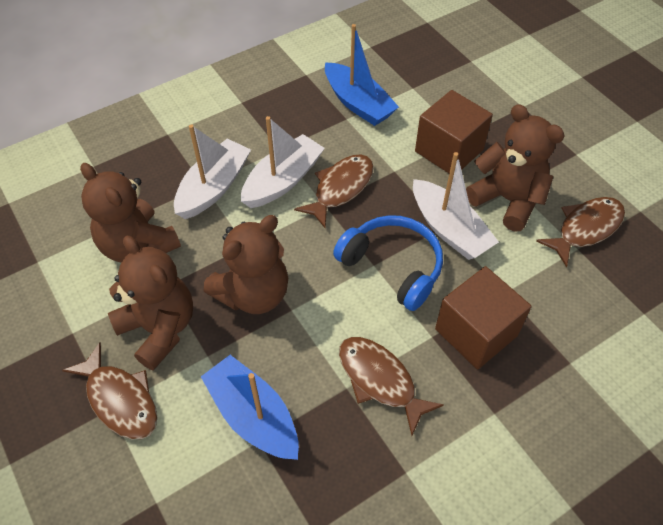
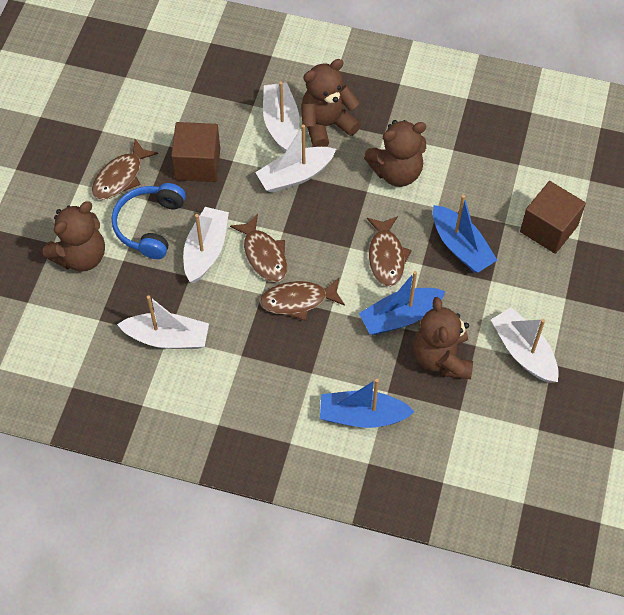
blue boat: 2 -> 3
white boat: 3 -> 5

